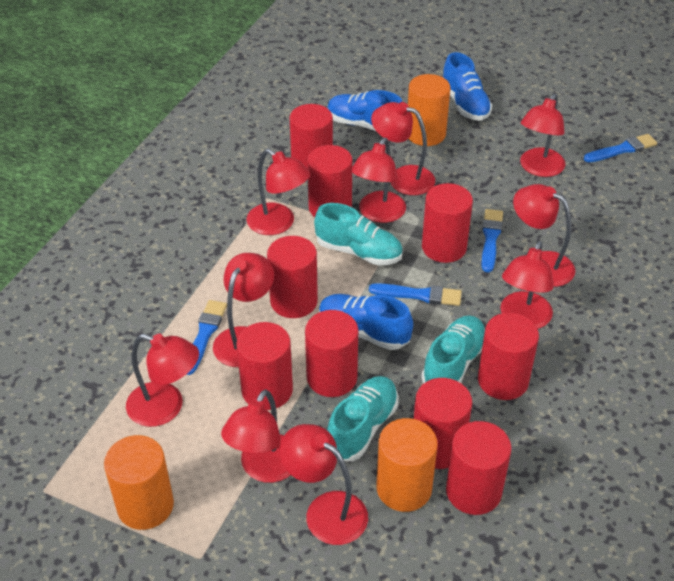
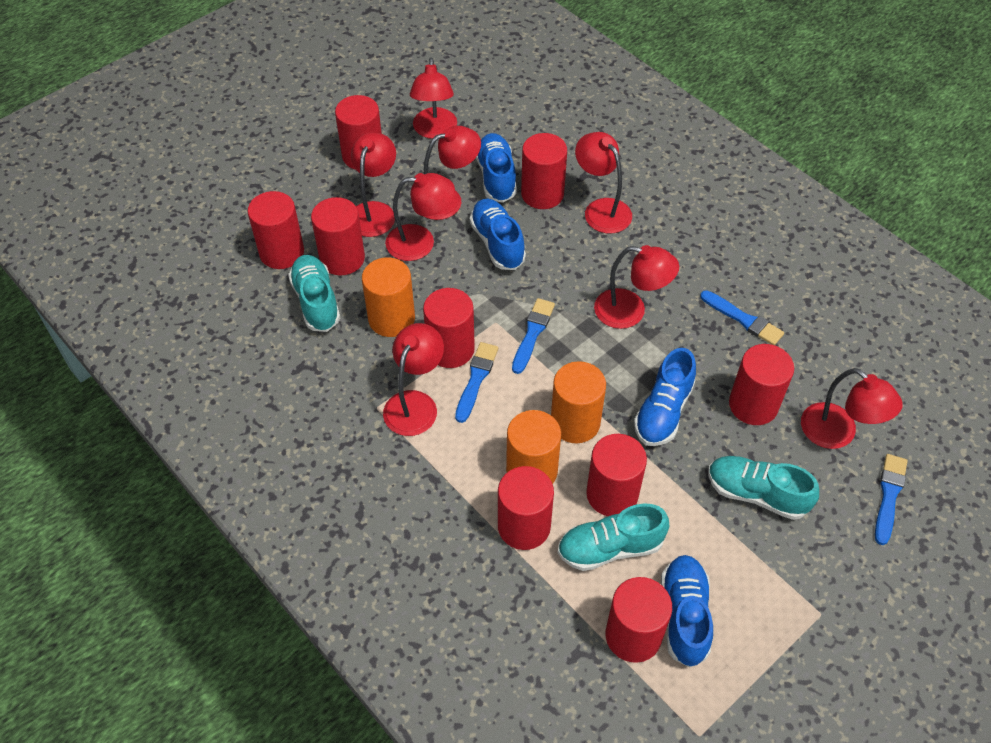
blue shoe: 3 -> 4
red lamp: 10 -> 8

